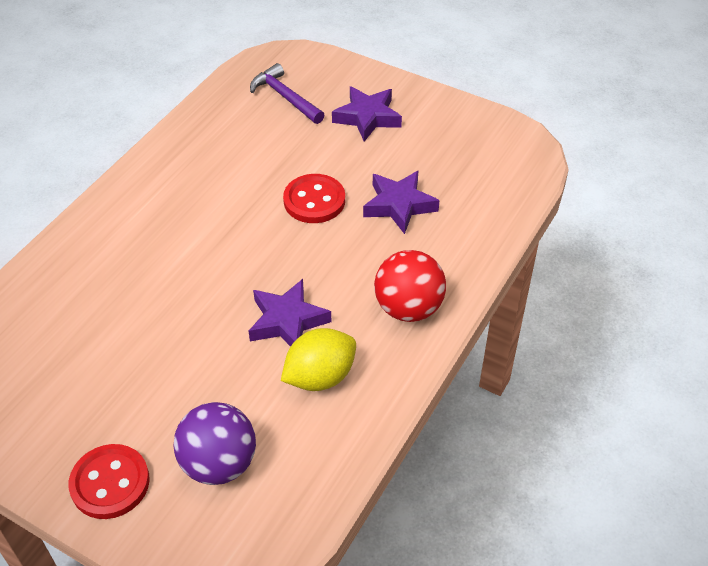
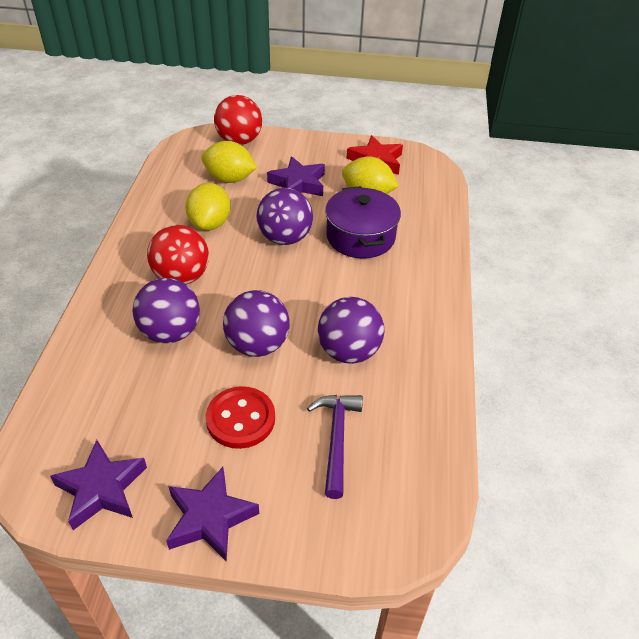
purple ball: 1 -> 4
purple pot: 0 -> 1
red ball: 1 -> 2
red button: 2 -> 1
red star: 0 -> 1
yellow lemon: 1 -> 3

